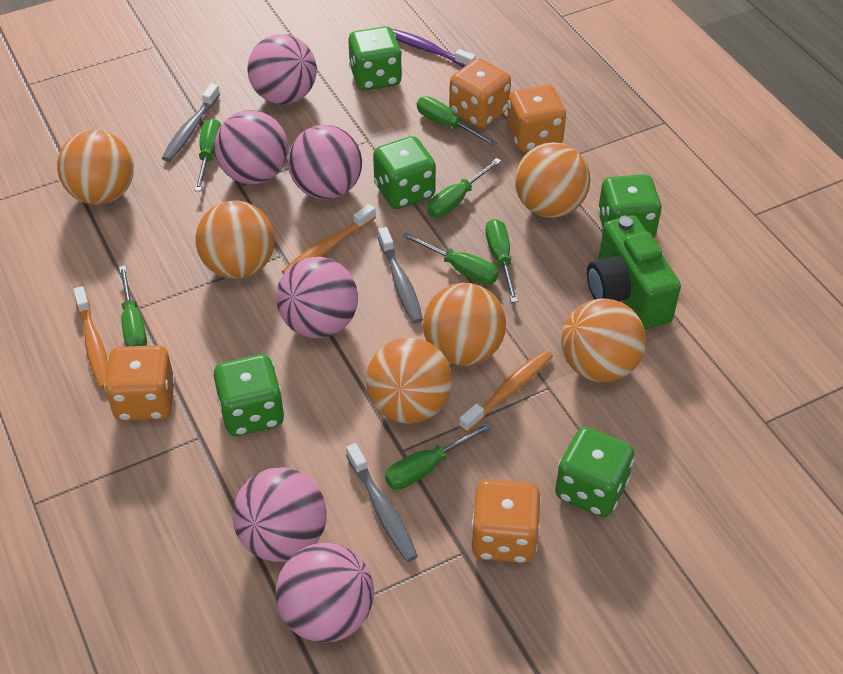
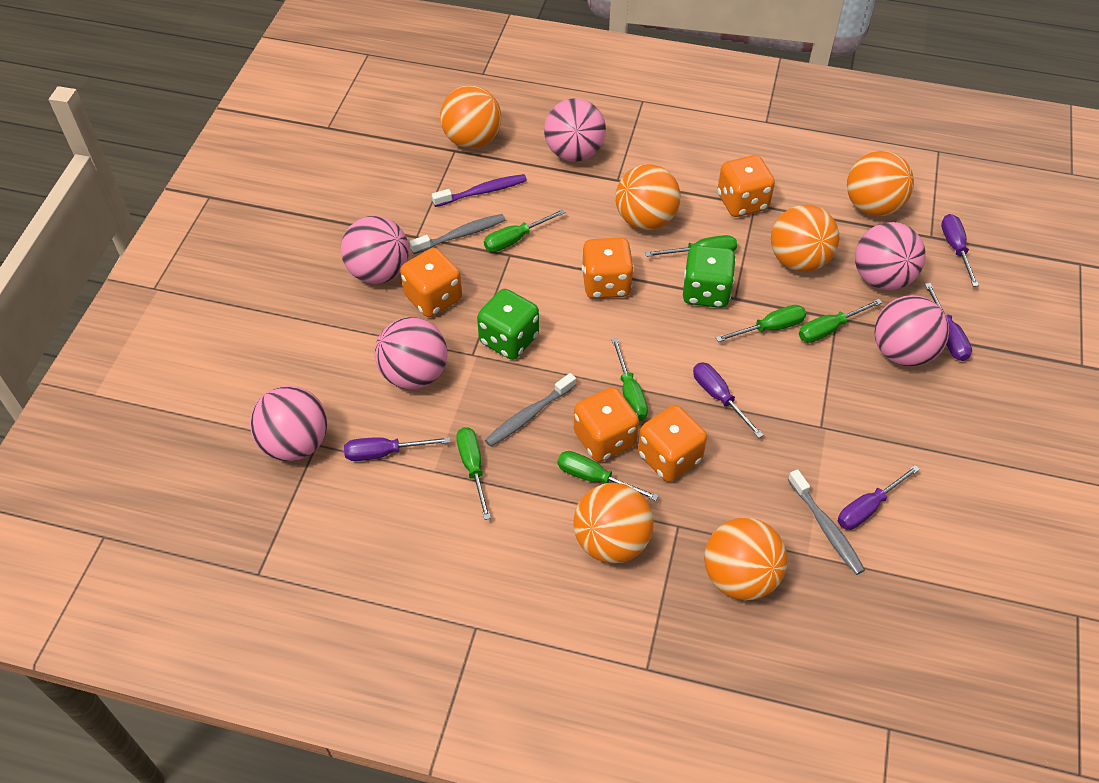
green camera: 1 -> 0
green dice: 5 -> 2
orange dice: 4 -> 5
orange toothbrush: 3 -> 0
purple screwdriver: 0 -> 5

